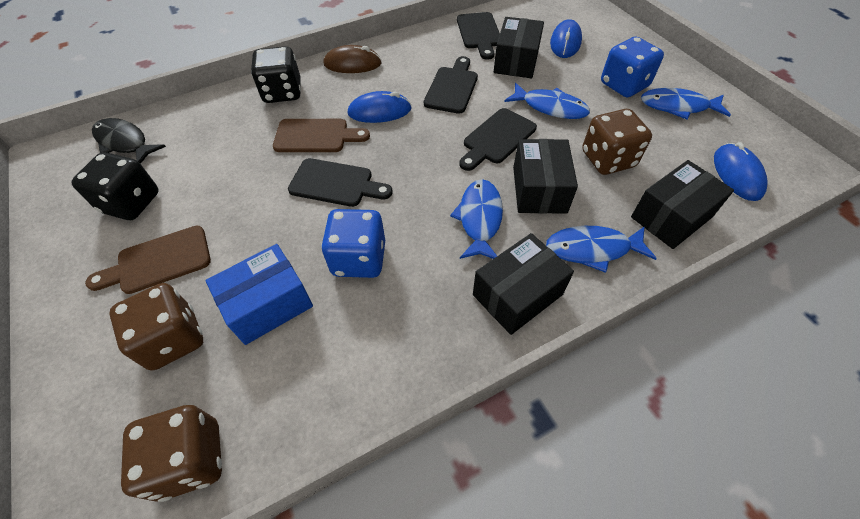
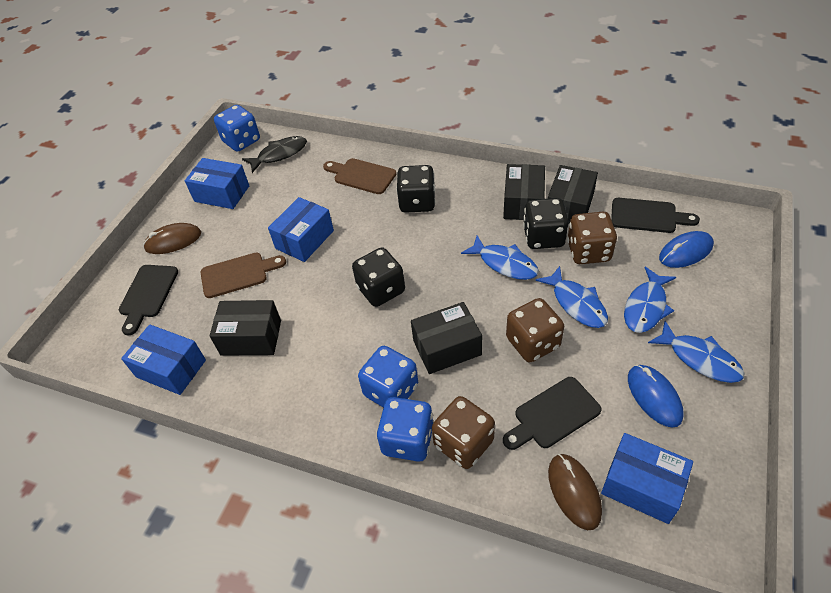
black cutting board: 4 -> 3
black dice: 2 -> 3
blue box: 1 -> 4
blue dice: 2 -> 3
blue mouse: 3 -> 2
brown mouse: 1 -> 2

